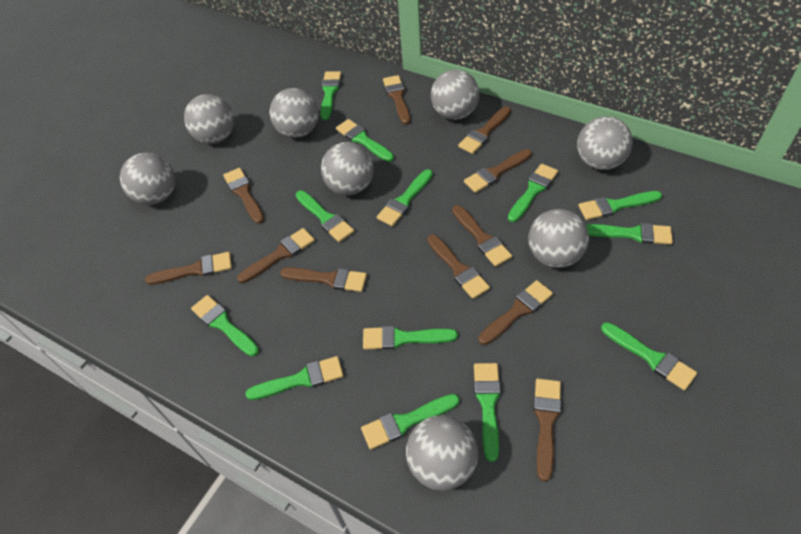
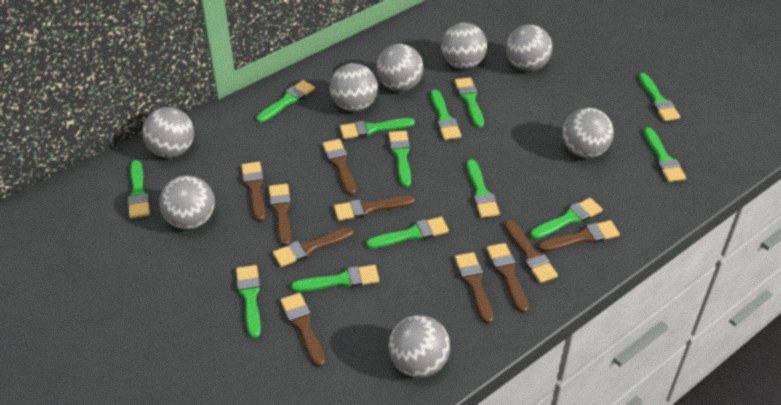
brown brush: 11 -> 10

